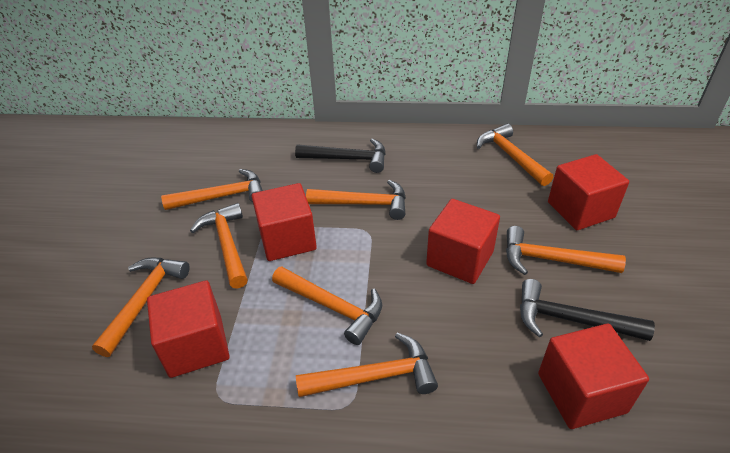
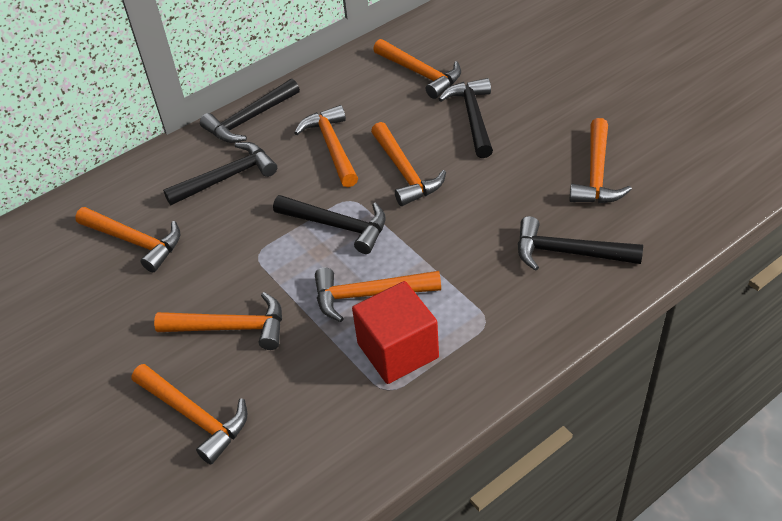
black hammer: 2 -> 5
red cube: 5 -> 1

